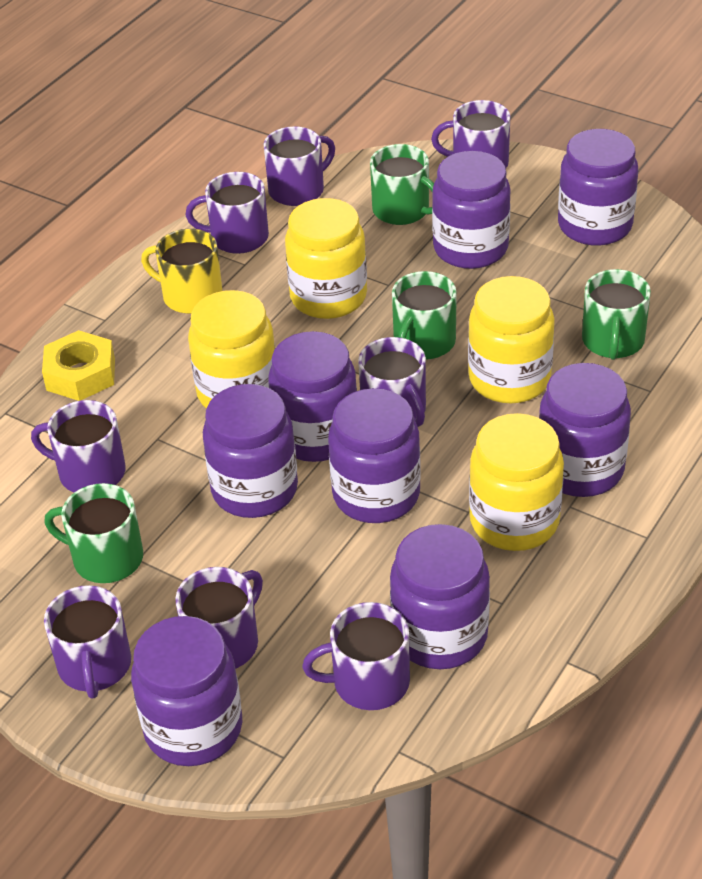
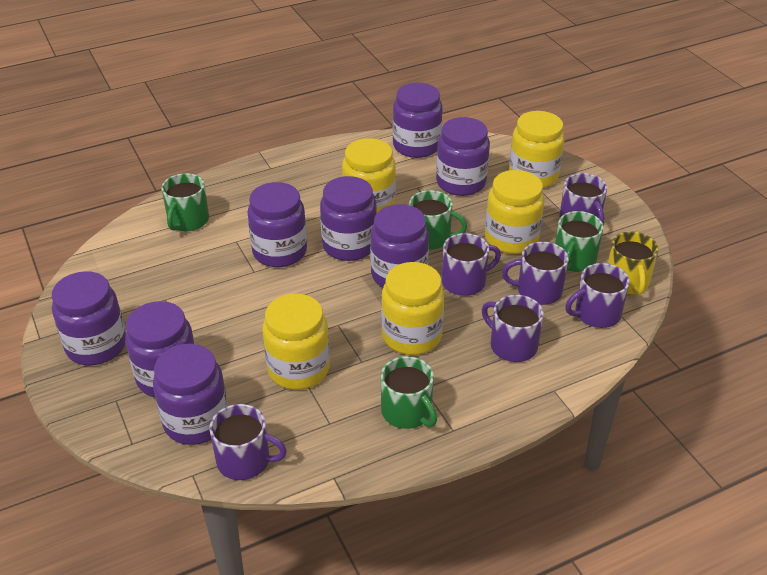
purple mug: 8 -> 6
yellow jar: 4 -> 5
yellow nut: 1 -> 0

